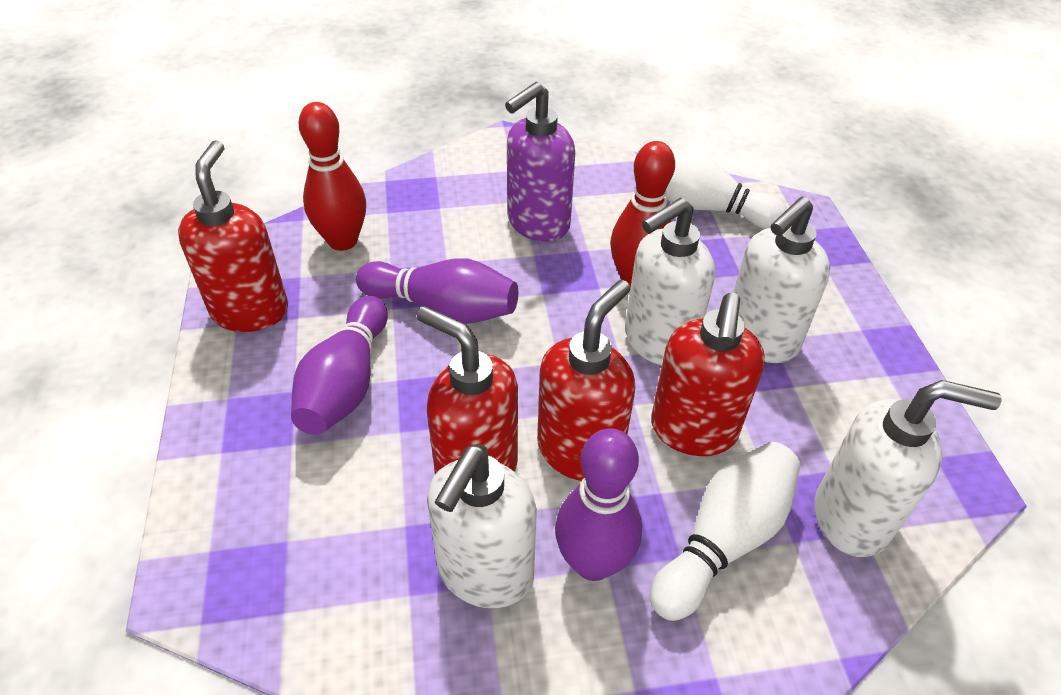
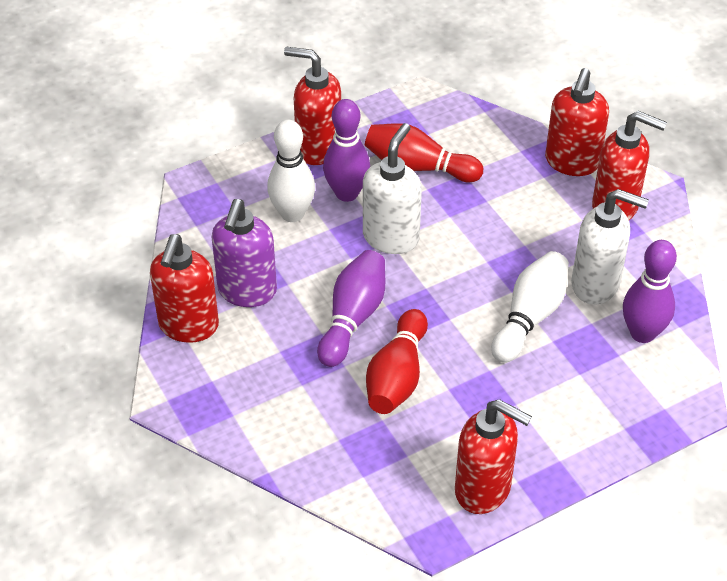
red soap dispenser: 4 -> 5
white soap dispenser: 4 -> 2

